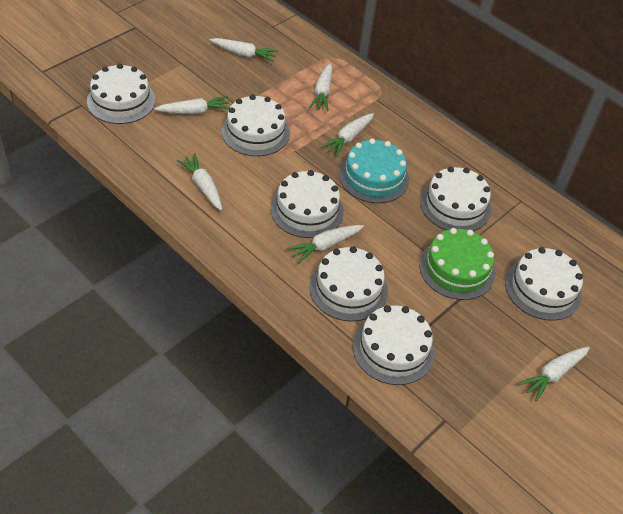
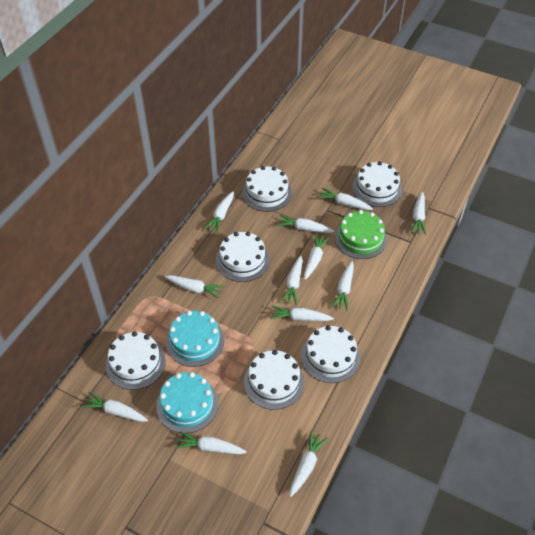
turquoise cake: 1 -> 2
white cake: 7 -> 6
white carrot: 7 -> 12

